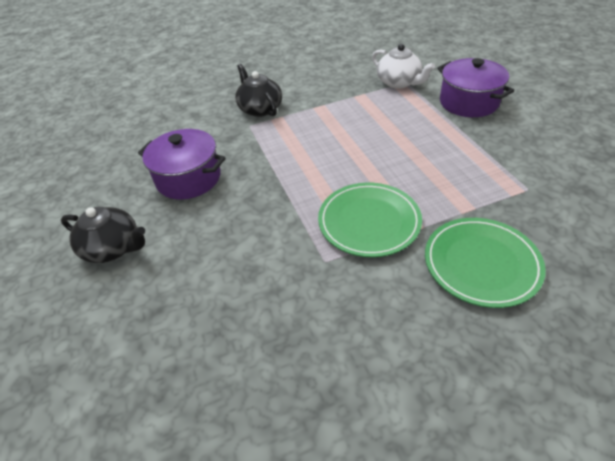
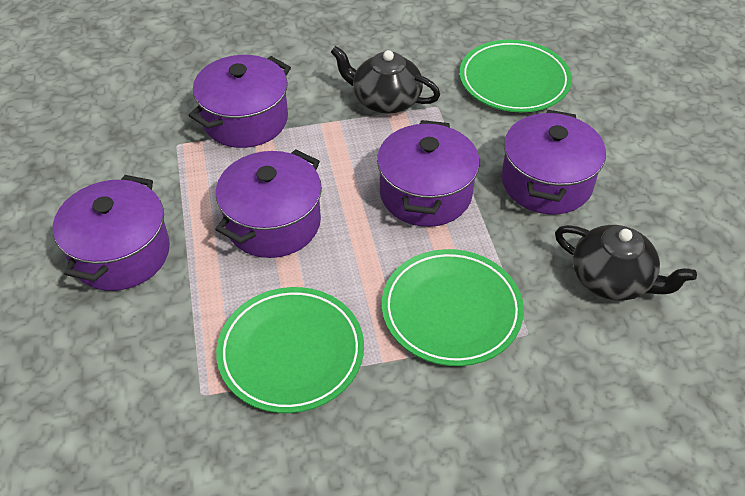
green plate: 2 -> 3
purple pot: 2 -> 5
white teapot: 1 -> 0

